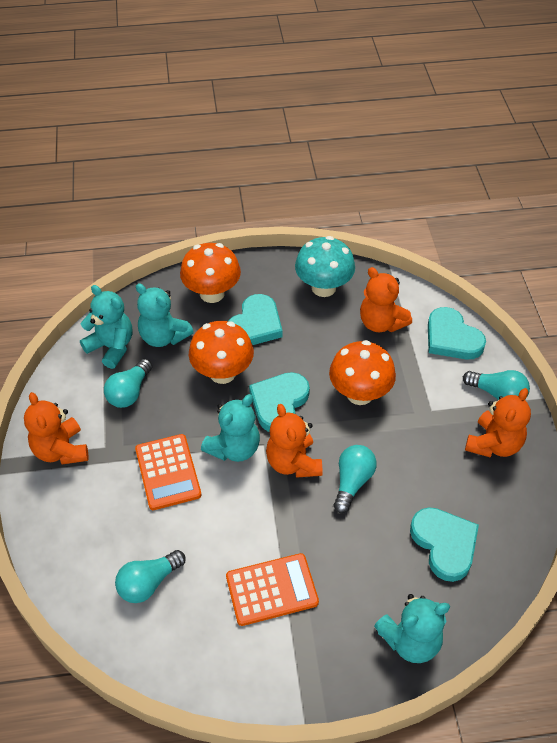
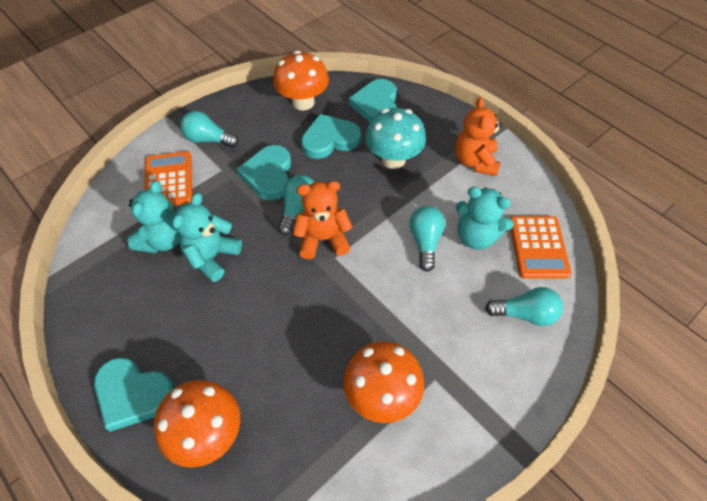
orange teddy bear: 4 -> 2
turquoise teddy bear: 4 -> 3

